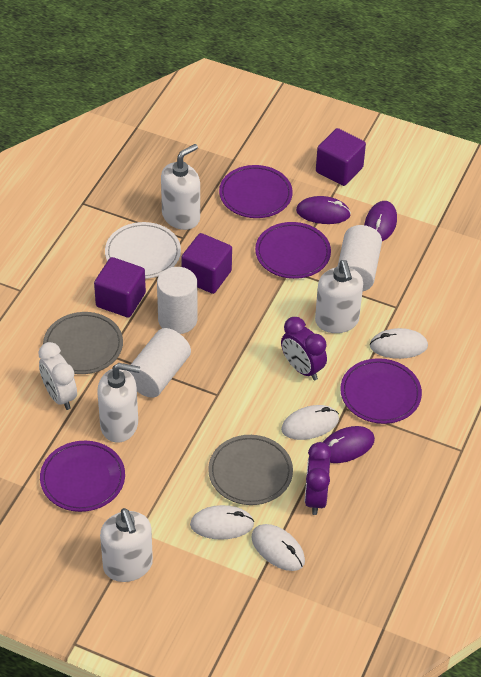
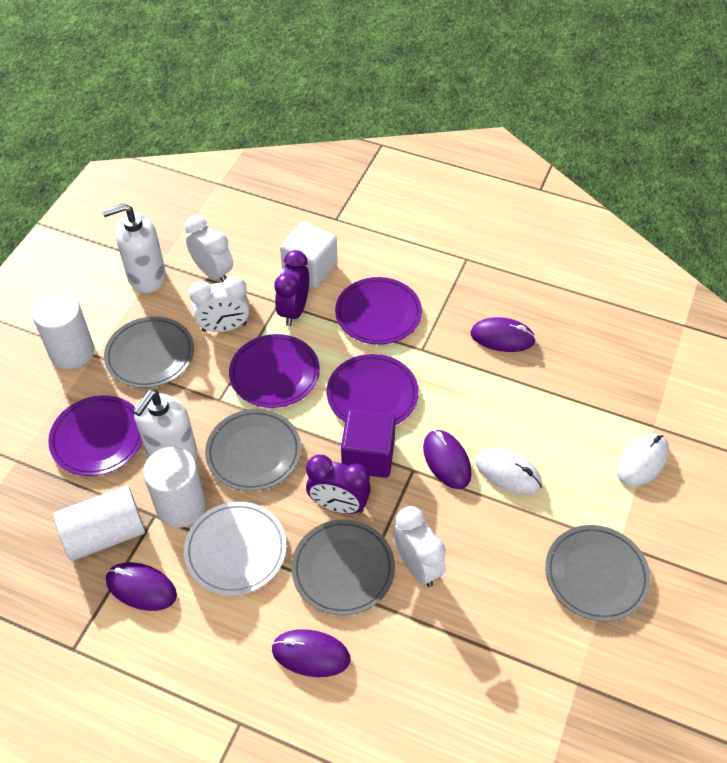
grey plate: 2 -> 4
purple cube: 3 -> 1
purple mouse: 3 -> 4
white clock: 1 -> 3
white cube: 0 -> 1
white mouse: 4 -> 2
white soap dispenser: 4 -> 2

